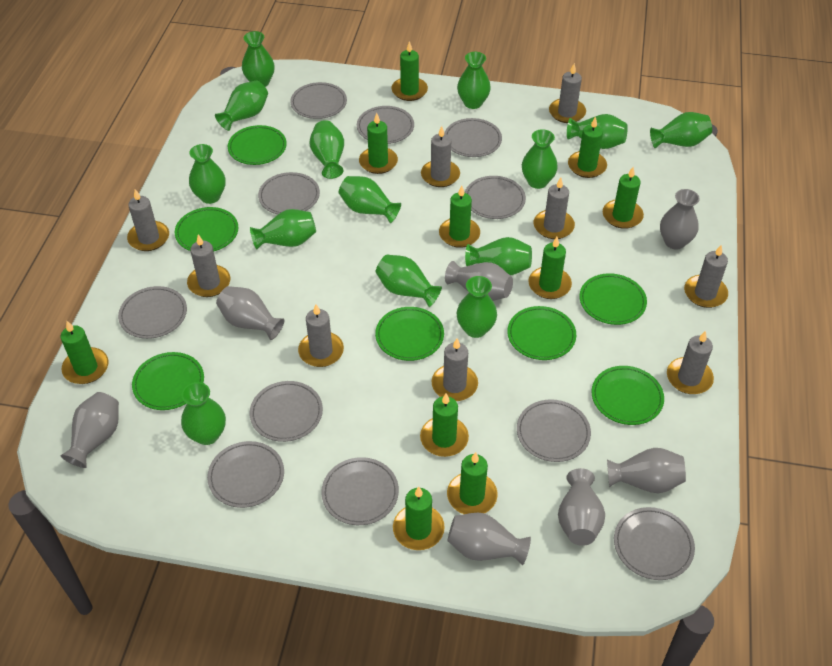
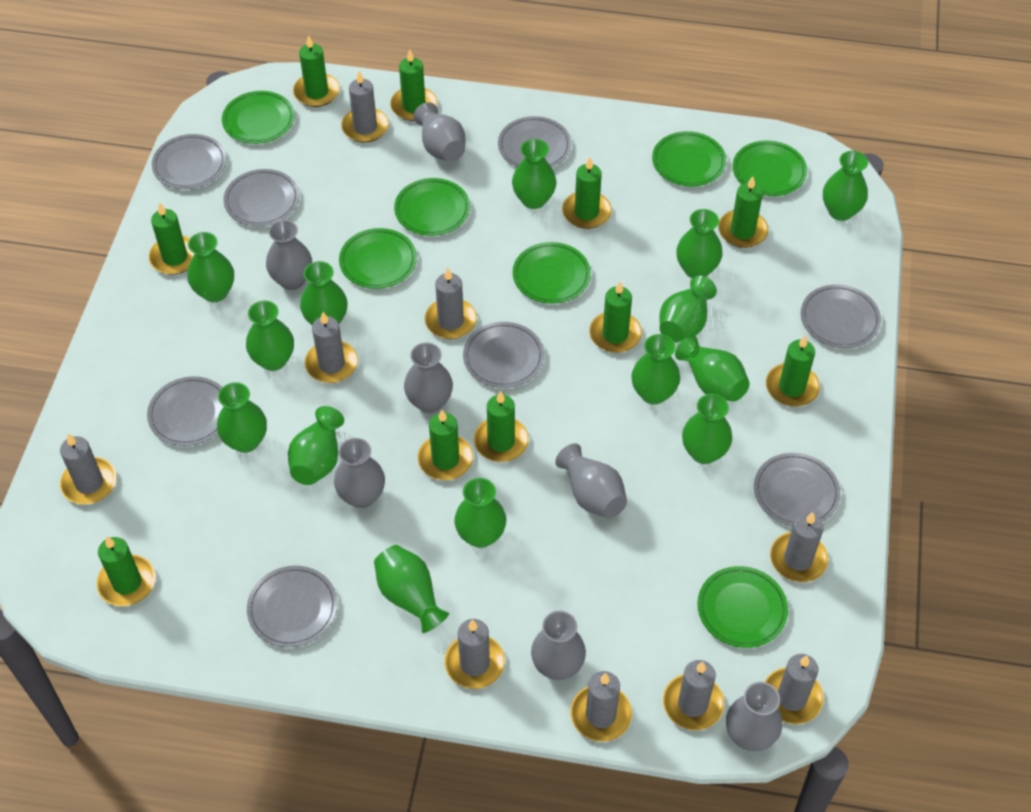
grey plate: 11 -> 8

